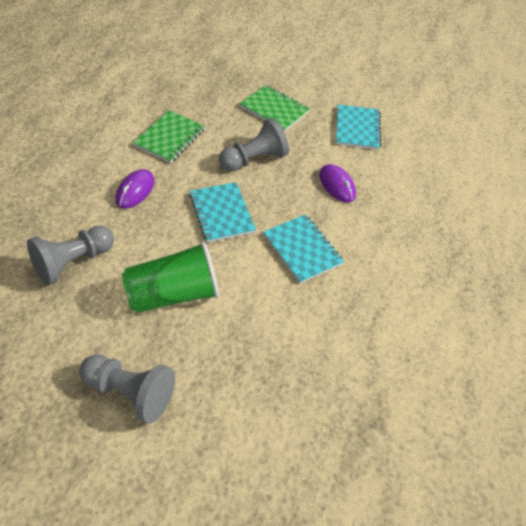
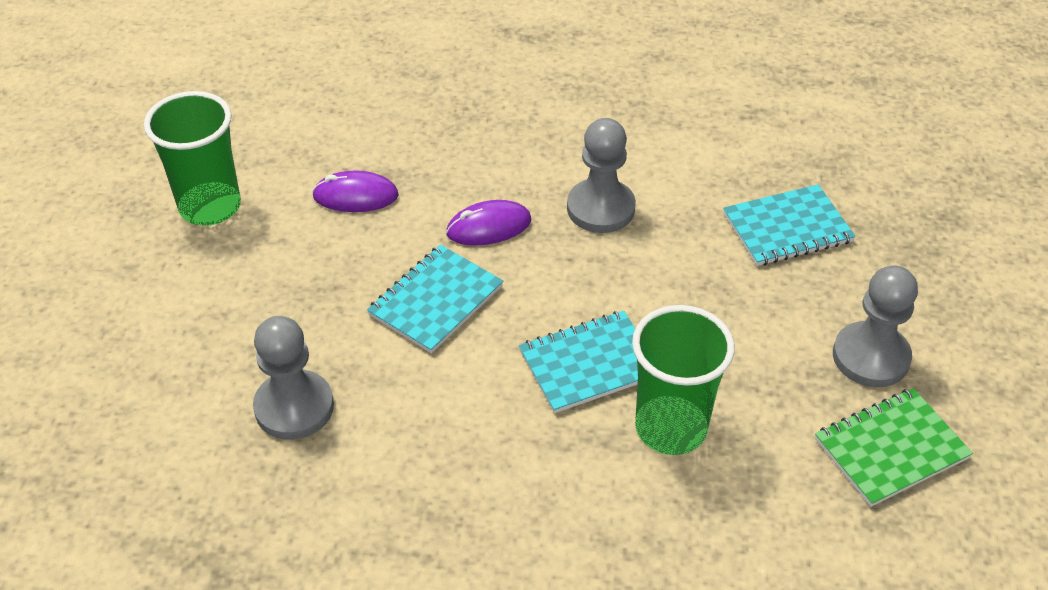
green cup: 1 -> 2
green notebook: 2 -> 1

